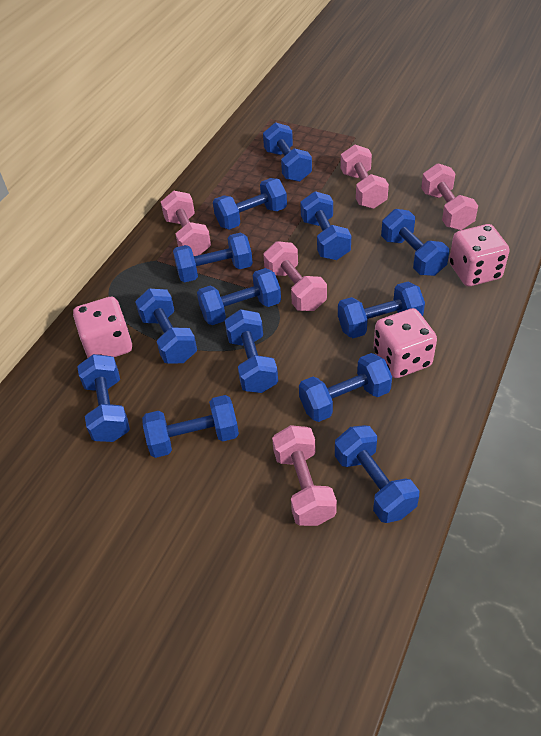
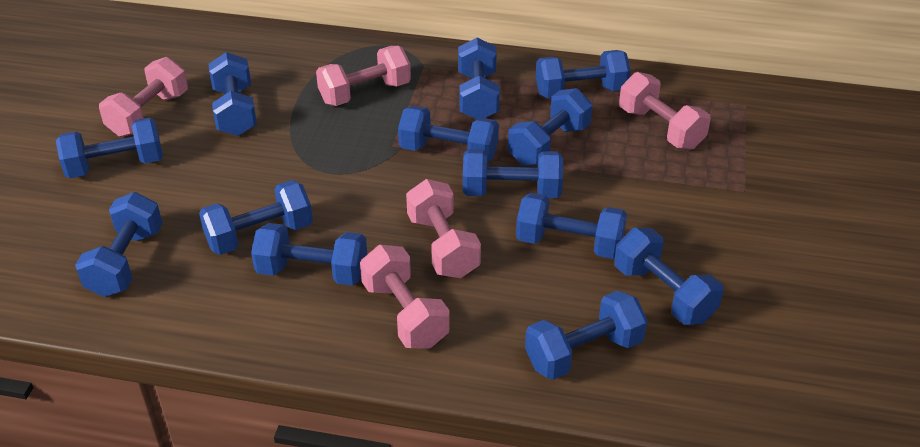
pink dice: 3 -> 0

